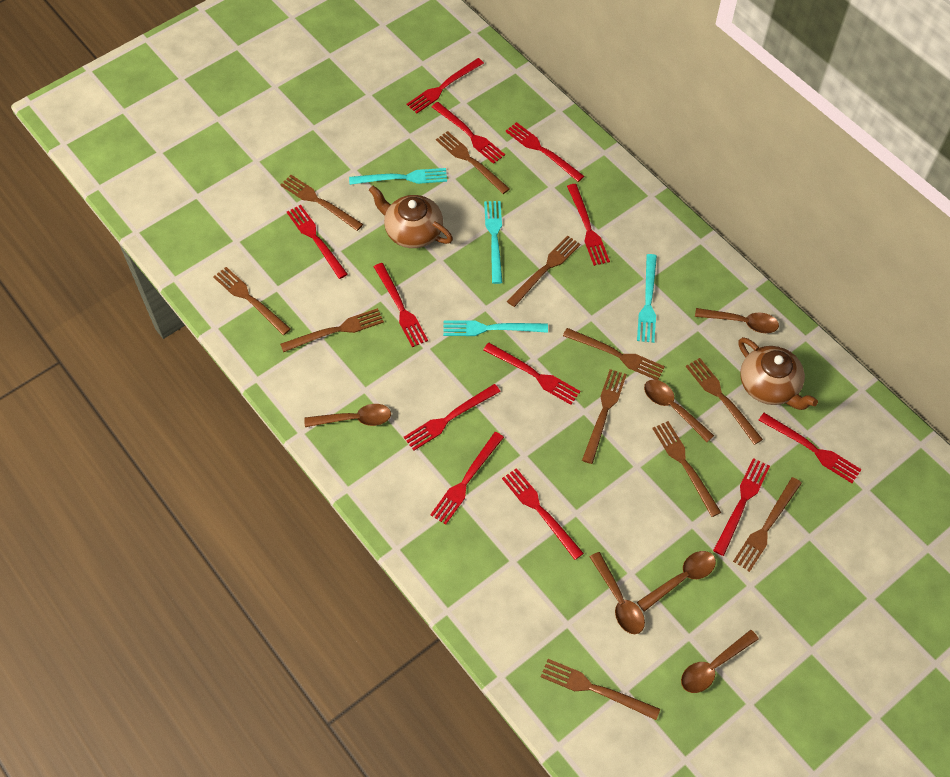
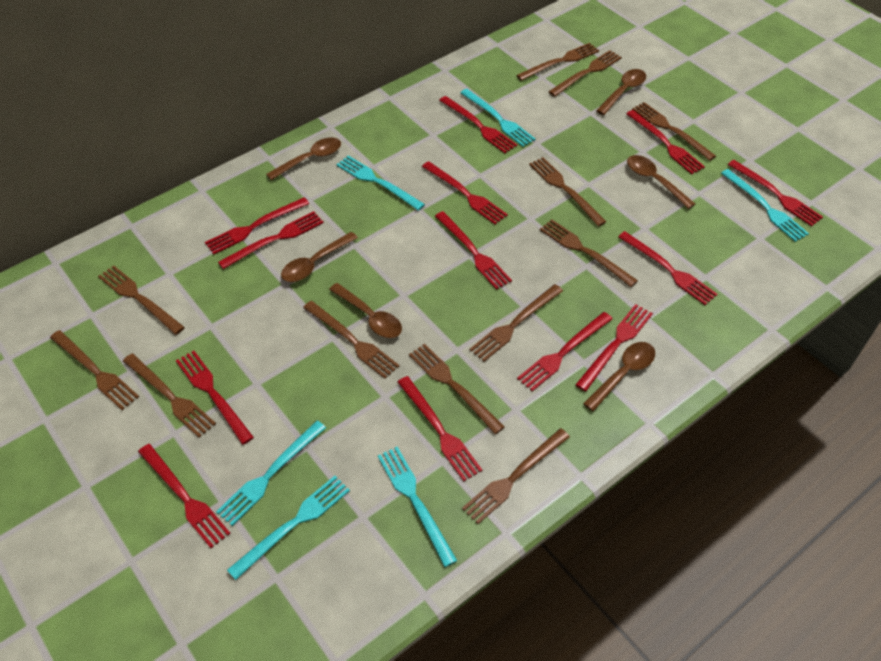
brown fork: 11 -> 12
brown teapot: 2 -> 0
red fork: 12 -> 13
turquoise fork: 4 -> 6

